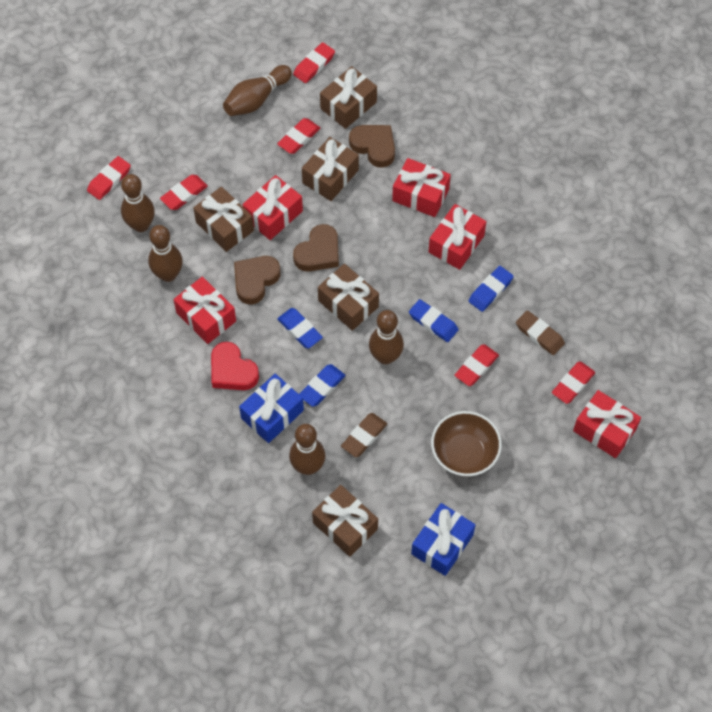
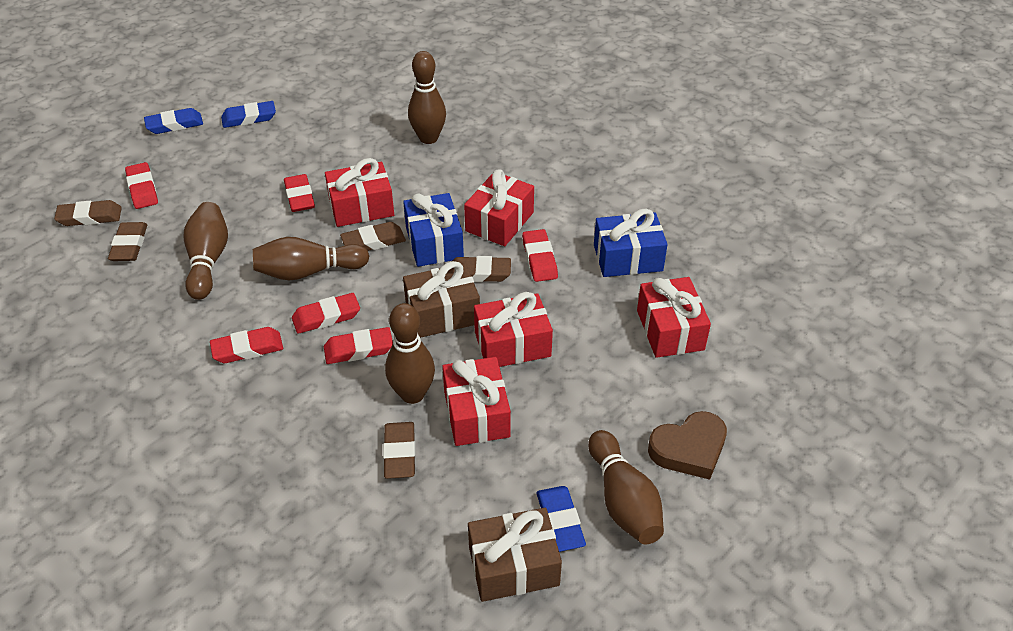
blue eraser: 4 -> 3
brown bowl: 1 -> 0
brown eraser: 2 -> 5
brown gift: 5 -> 2
brown heart: 3 -> 1
red heart: 1 -> 0

